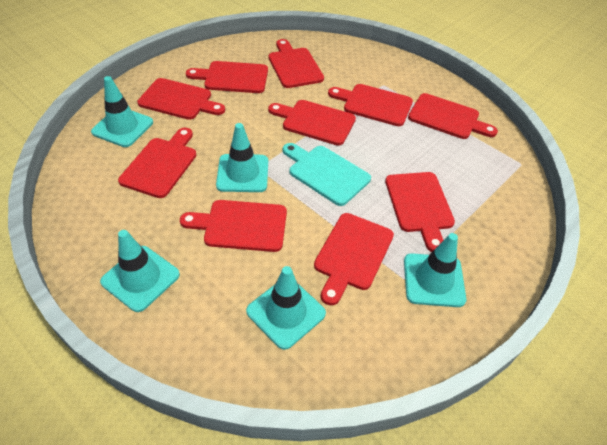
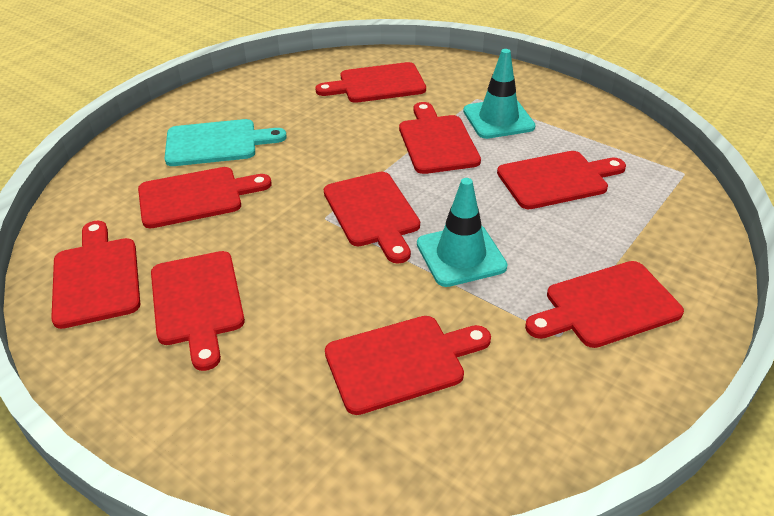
red cutting board: 10 -> 9
turquoise traffic cone: 5 -> 2

